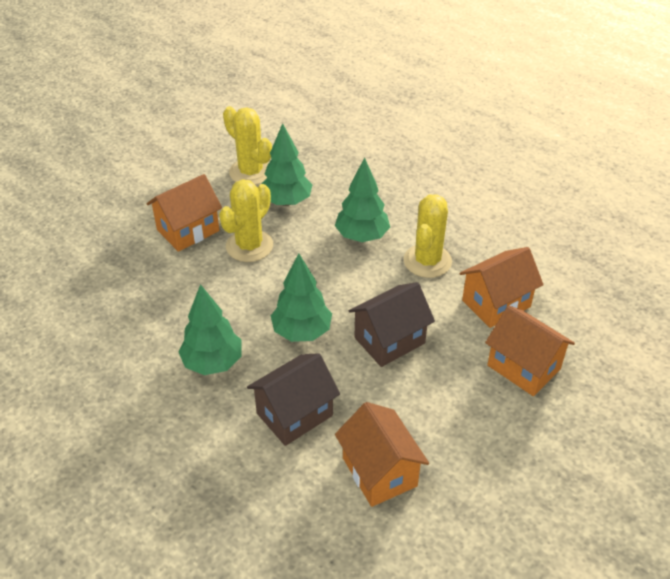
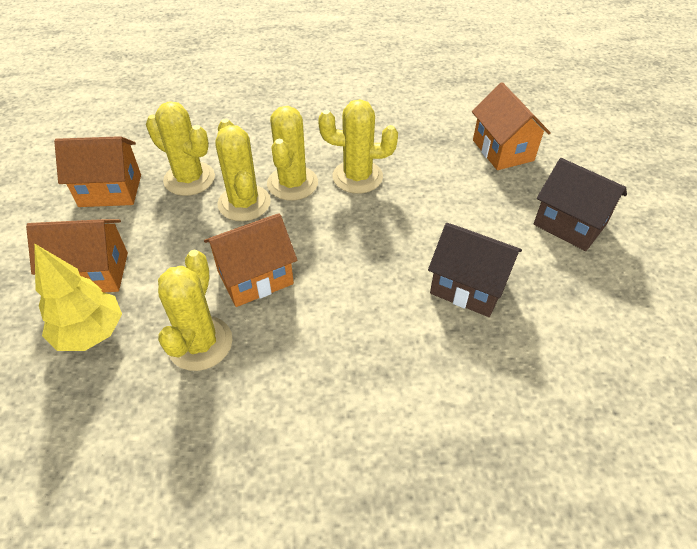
green tree: 4 -> 0
yellow cactus: 3 -> 5
yellow tree: 0 -> 1

